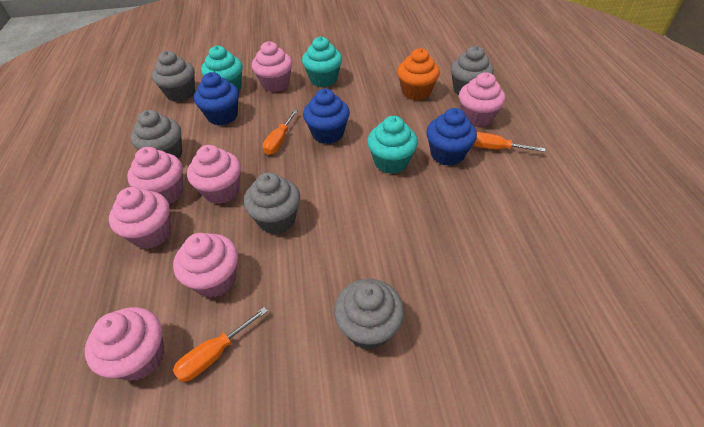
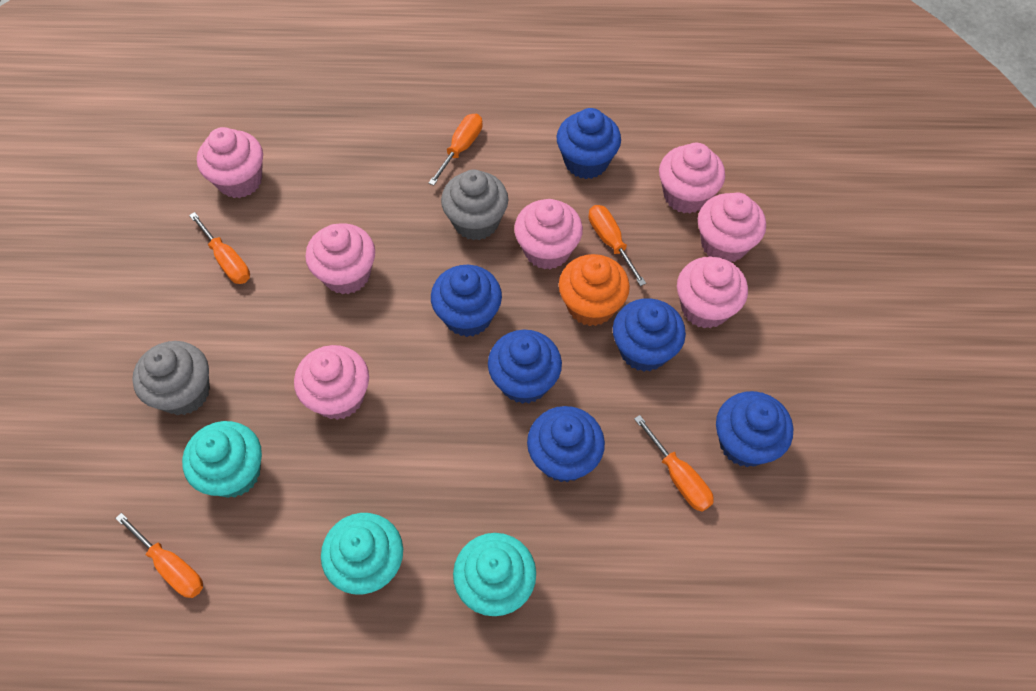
blue cupcake: 3 -> 6
grey cupcake: 5 -> 2
orange screwdriver: 3 -> 5

